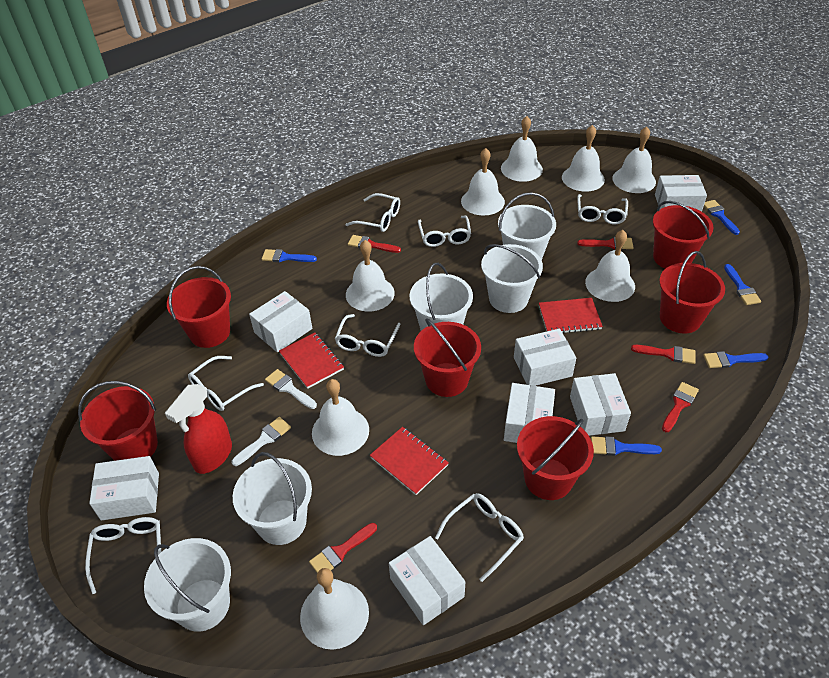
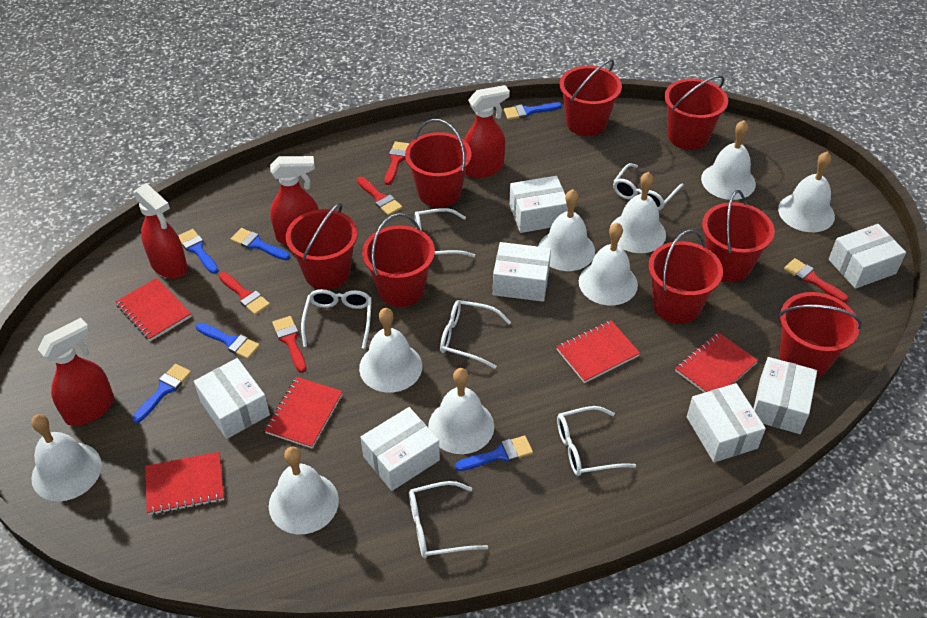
blue brush: 5 -> 6
red bucket: 6 -> 8
red notebook: 3 -> 5
red spray bottle: 1 -> 4
white bell: 8 -> 9
white brush: 2 -> 0
white bucket: 5 -> 0
white glasses: 7 -> 6

